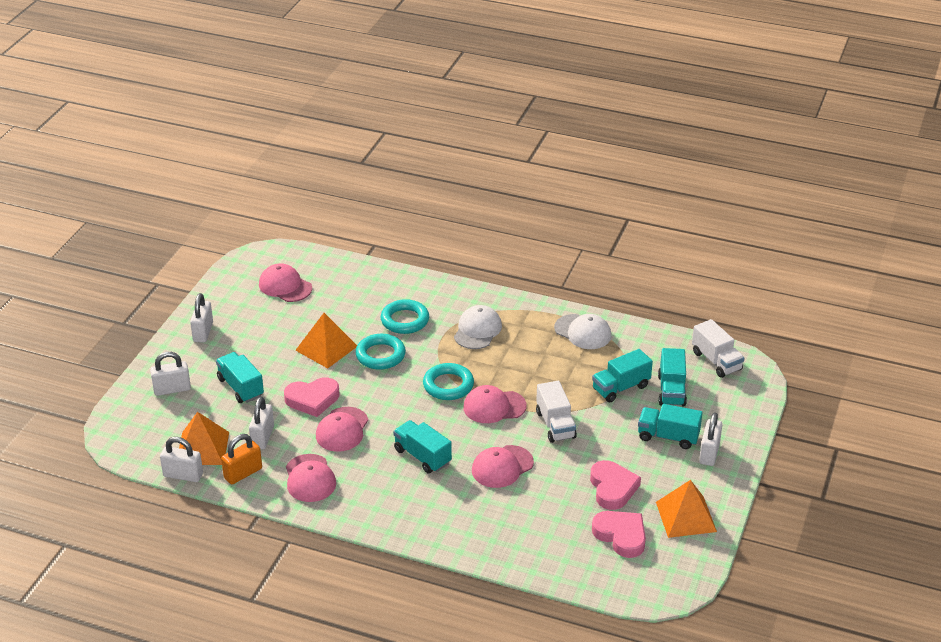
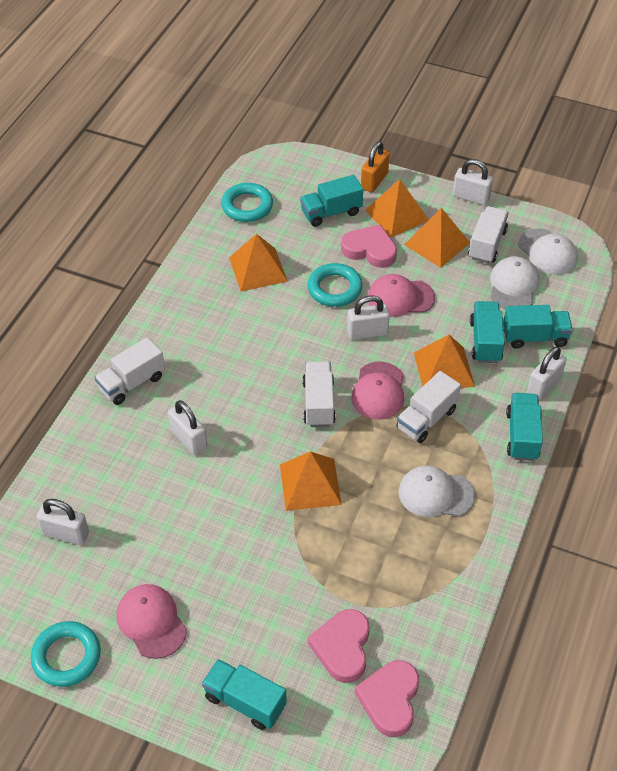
orange pyramid: 3 -> 5
pink cap: 5 -> 3
white cap: 2 -> 3
white truck: 2 -> 4

